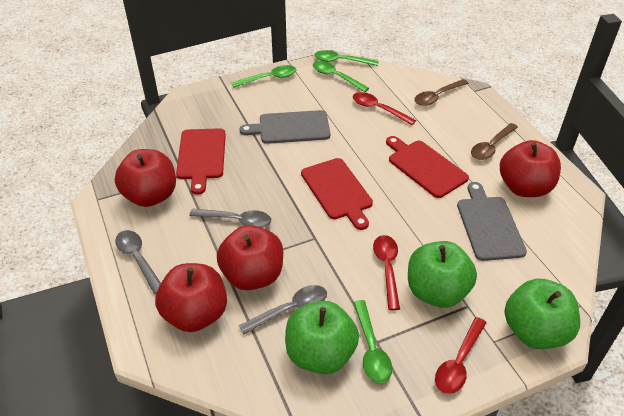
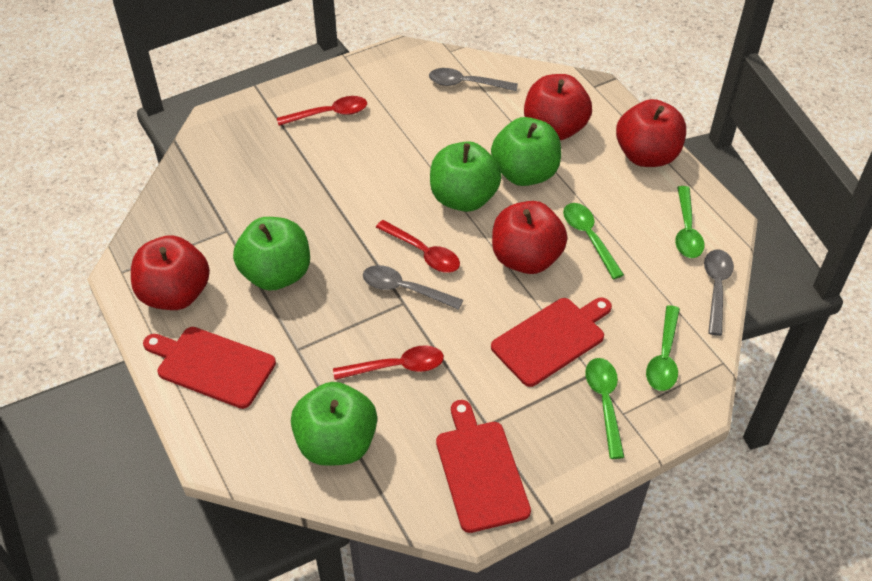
brown spoon: 2 -> 0
green apple: 3 -> 4
grey cutting board: 2 -> 0

